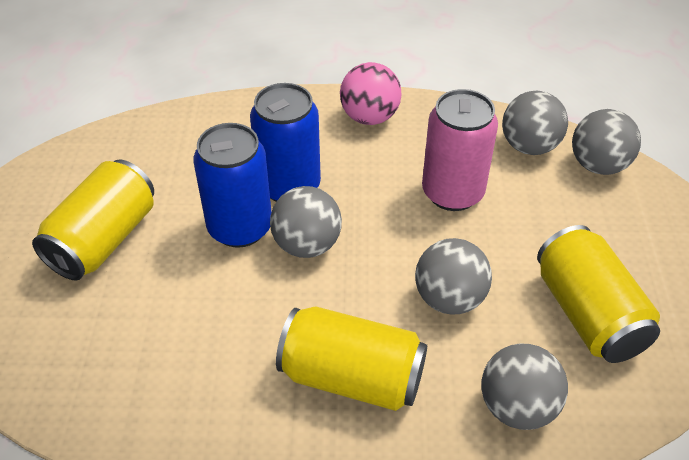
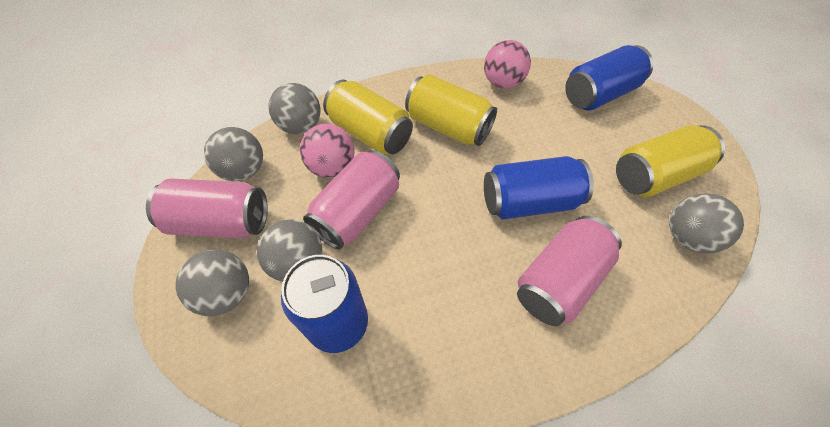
blue can: 2 -> 3
pink ball: 1 -> 2
pink can: 1 -> 3

